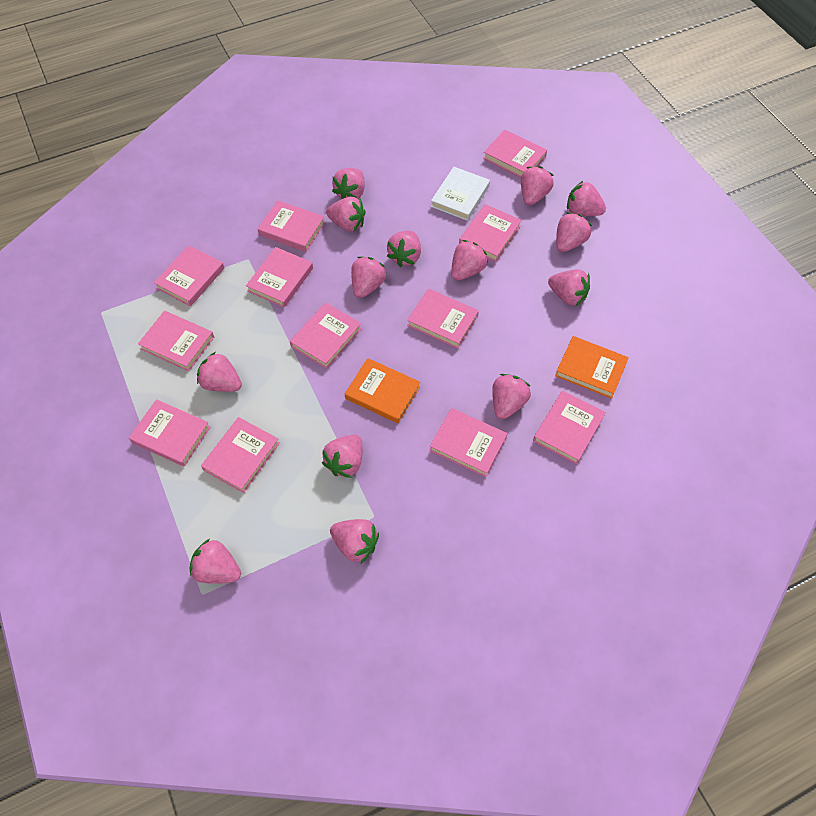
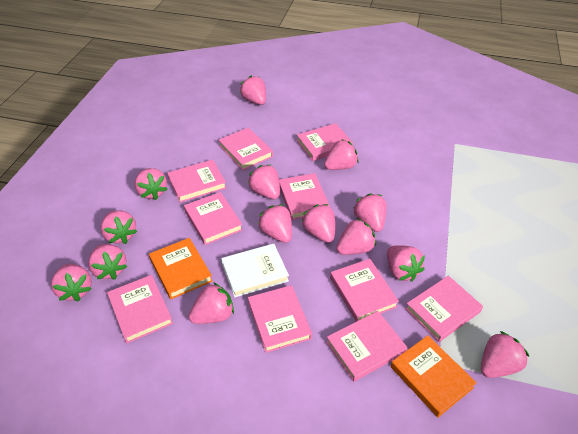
pink book: 12 -> 10

